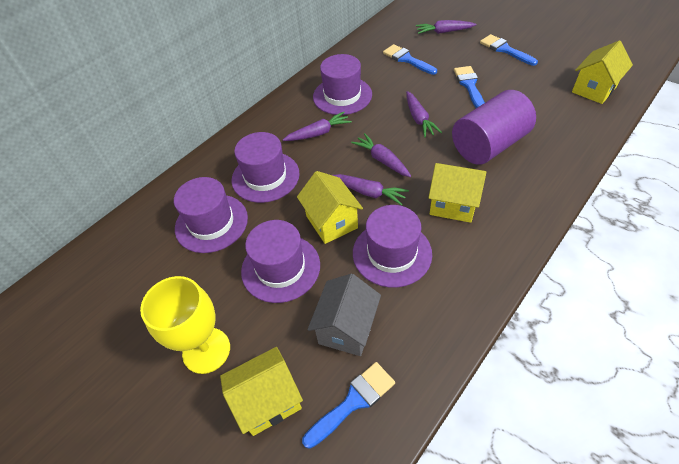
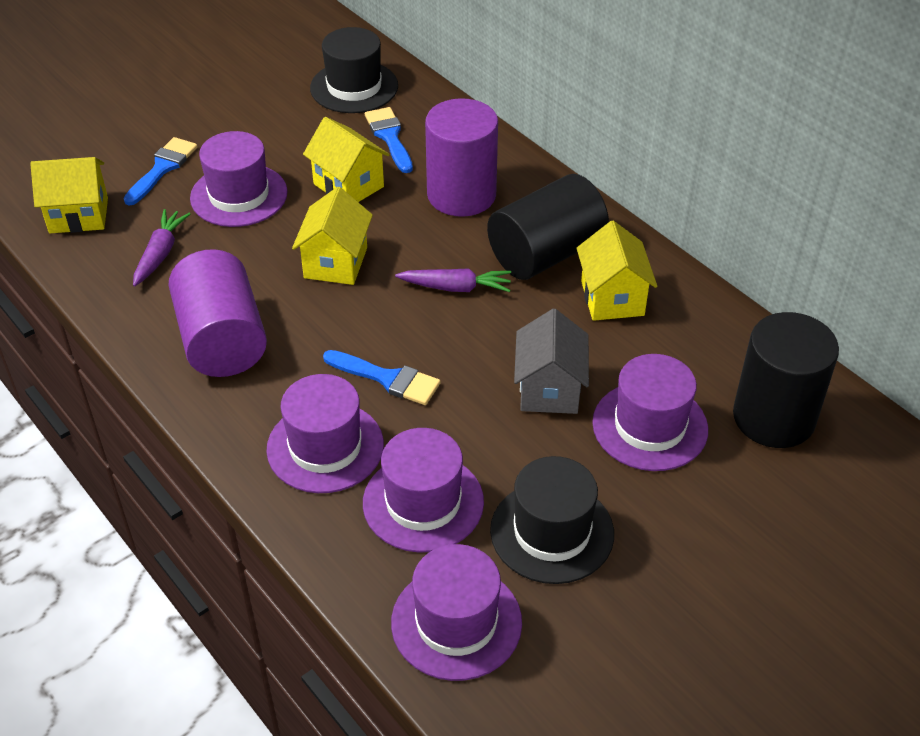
black cylinder: 0 -> 2
black hat: 0 -> 2
blue brush: 4 -> 3
purple carrot: 5 -> 2
purple cylinder: 1 -> 2
yellow goblet: 1 -> 0

